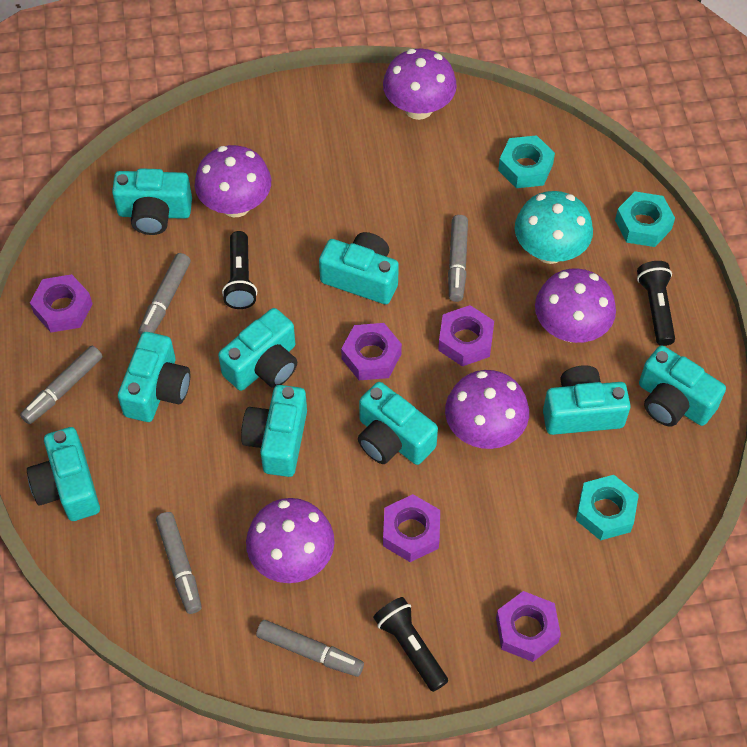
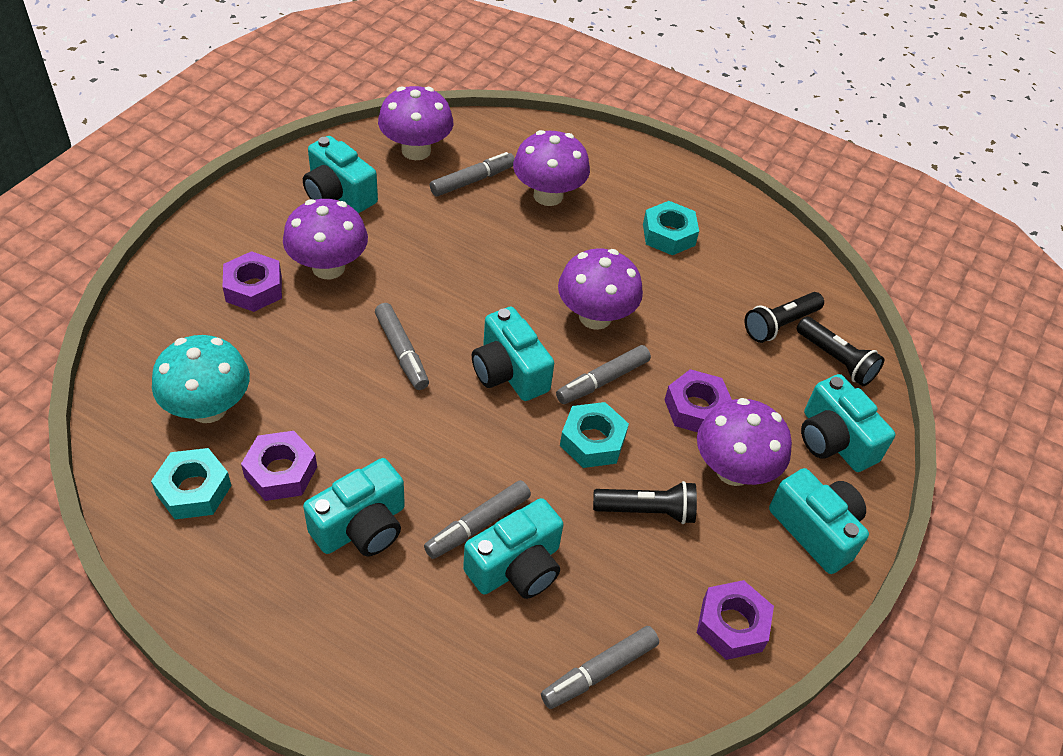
purple nut: 5 -> 4
turquoise camera: 9 -> 6

